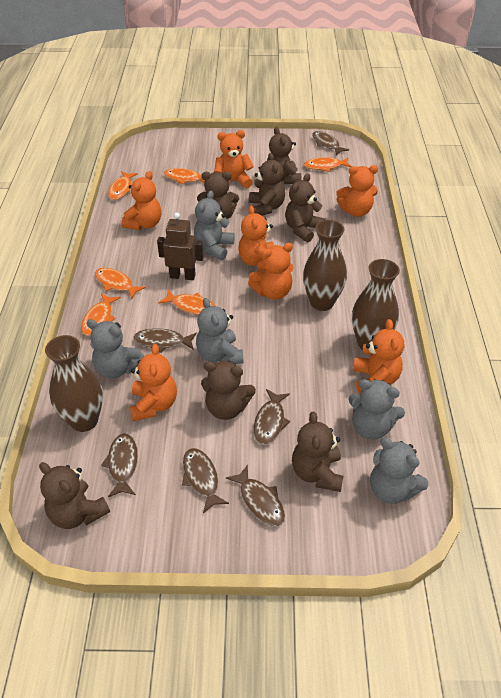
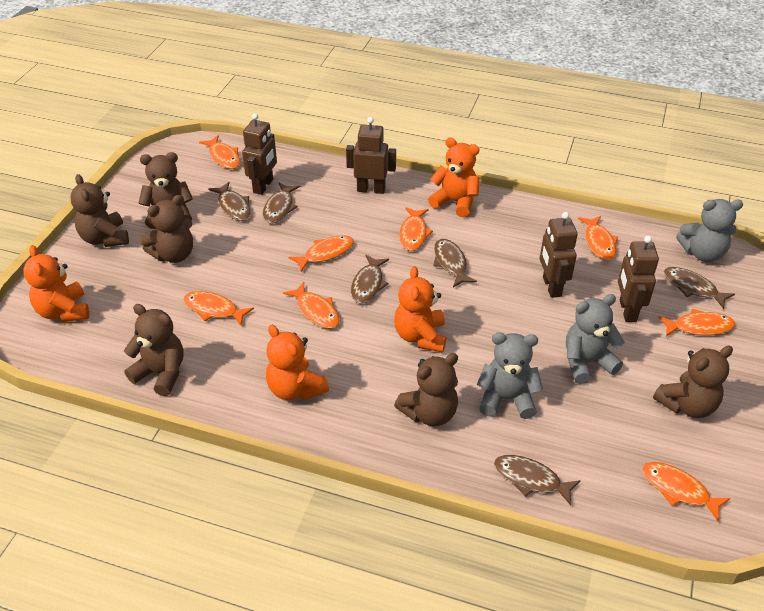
brown robot: 1 -> 4
brown teddy bear: 7 -> 6
brown vase: 3 -> 0
grey teddy bear: 5 -> 3
orange fish: 6 -> 8
orange teddy bear: 7 -> 4

